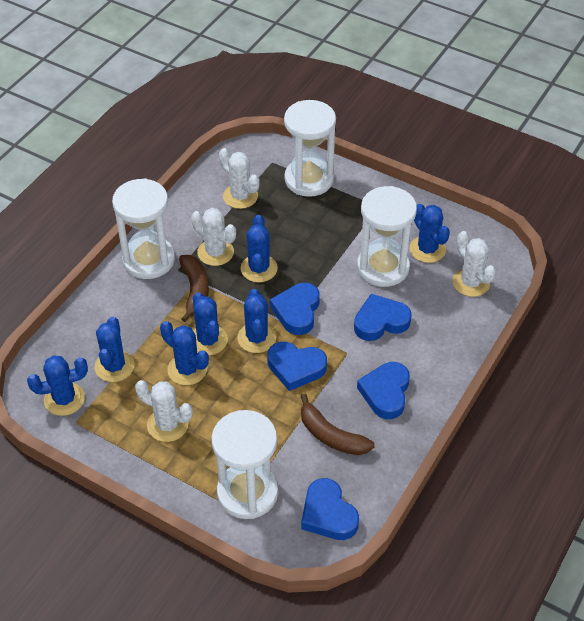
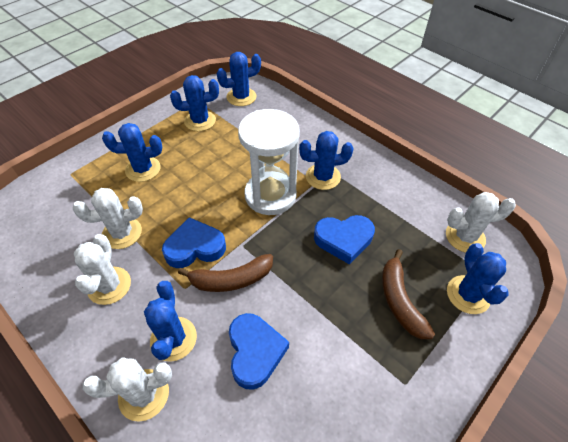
blue cactus: 7 -> 6
blue heart: 5 -> 3
white hourglass: 4 -> 1

